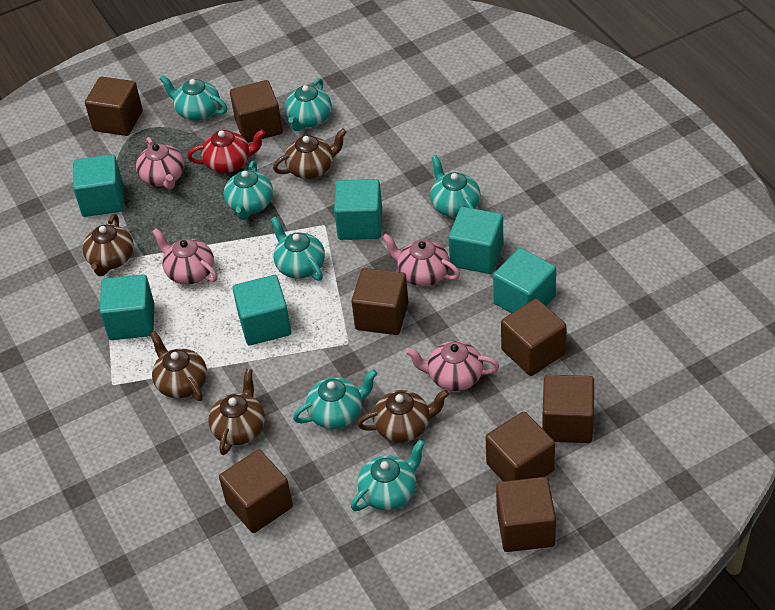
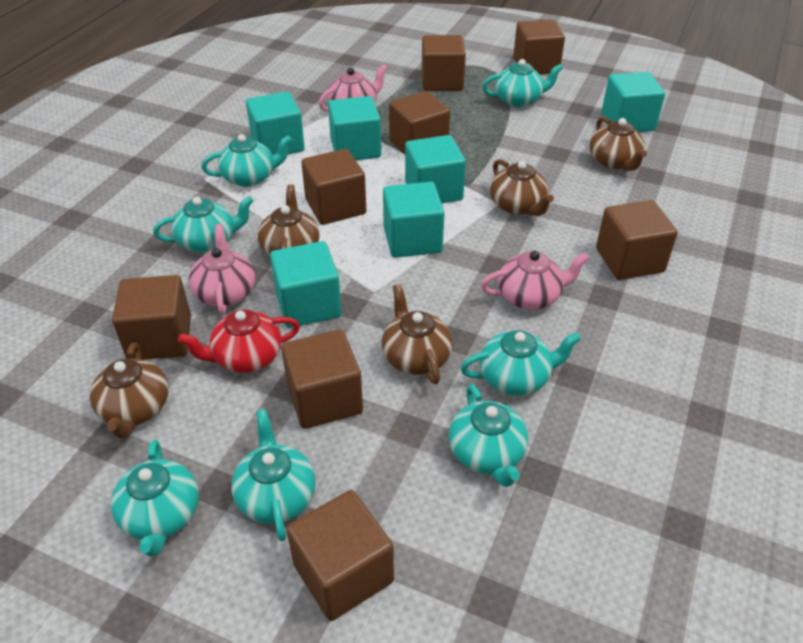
pink teapot: 4 -> 3

